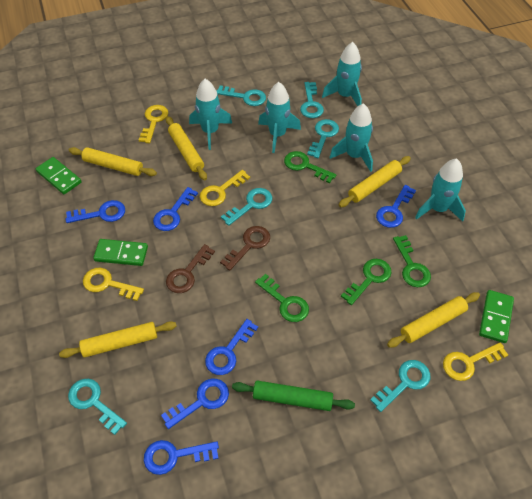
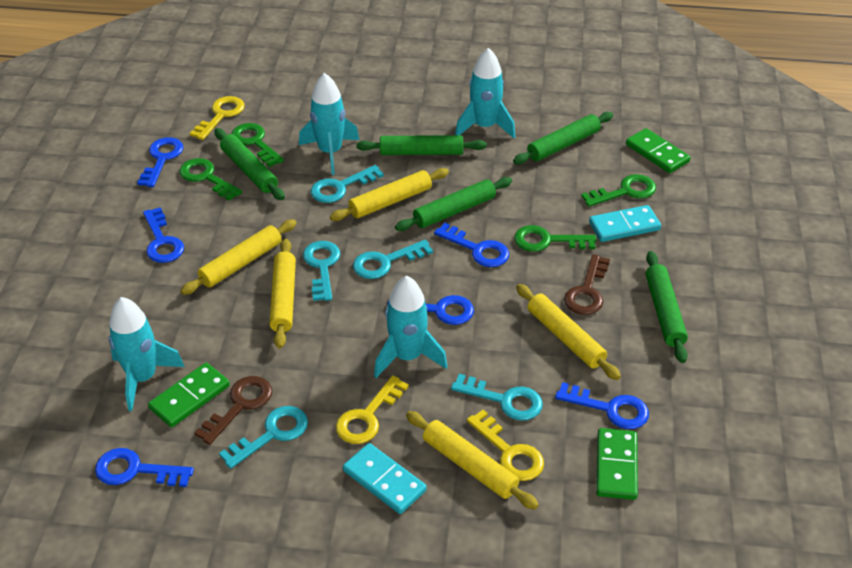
green rolling pin: 1 -> 5
turquoise domino: 0 -> 2
turquoise key: 6 -> 5
turquoise rocket: 5 -> 4
yellow key: 4 -> 3

